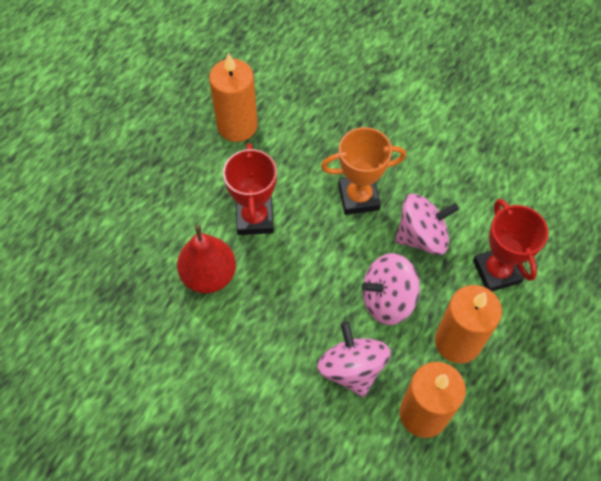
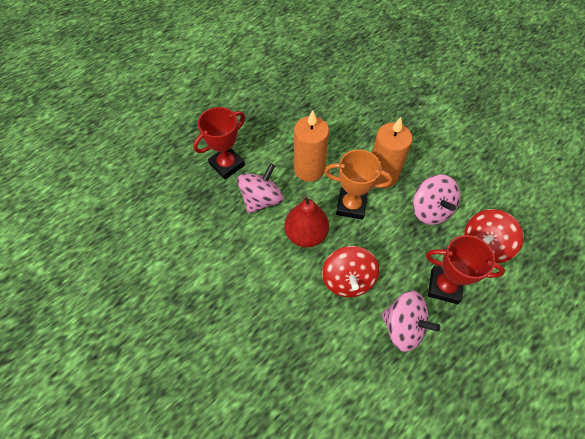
orange candle: 3 -> 2
red spinning top: 0 -> 2

